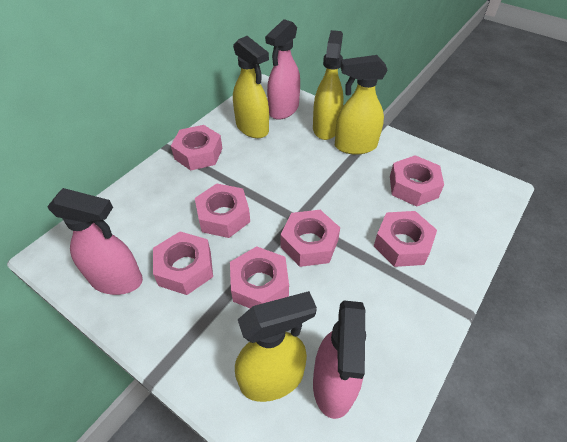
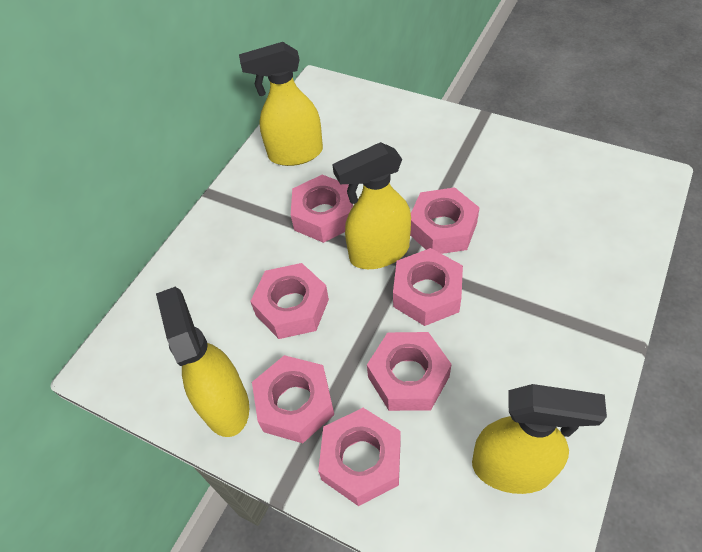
pink spray bottle: 3 -> 0

